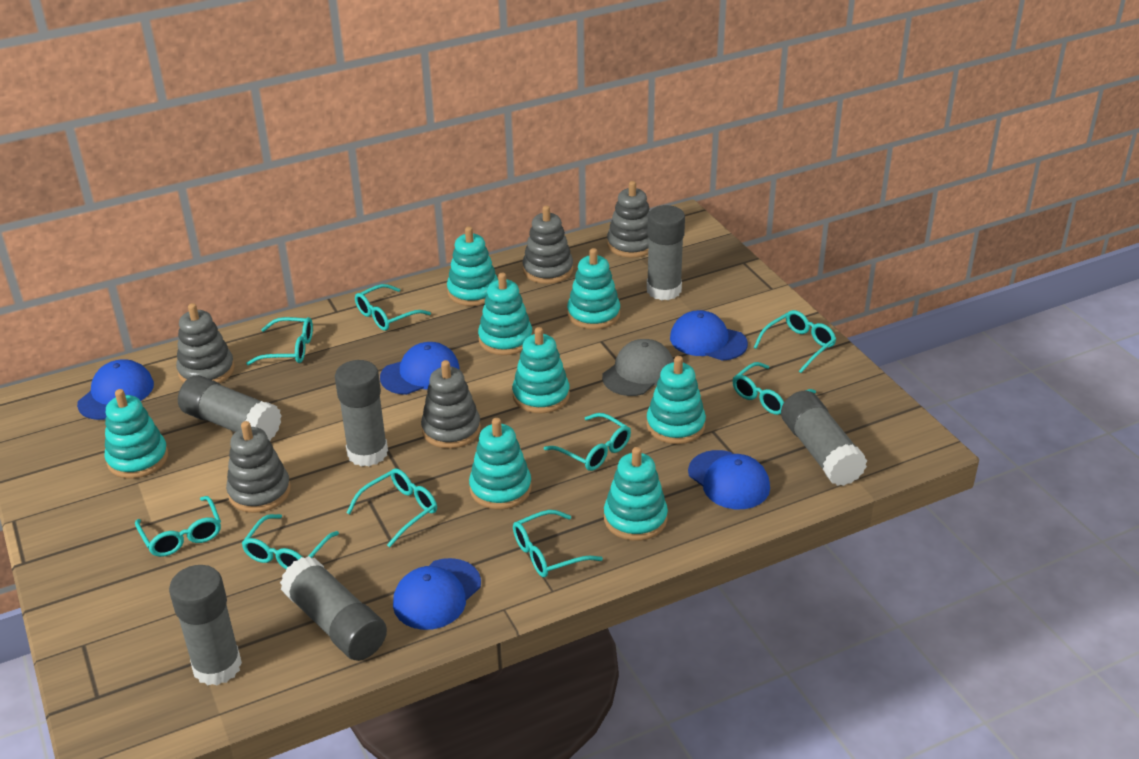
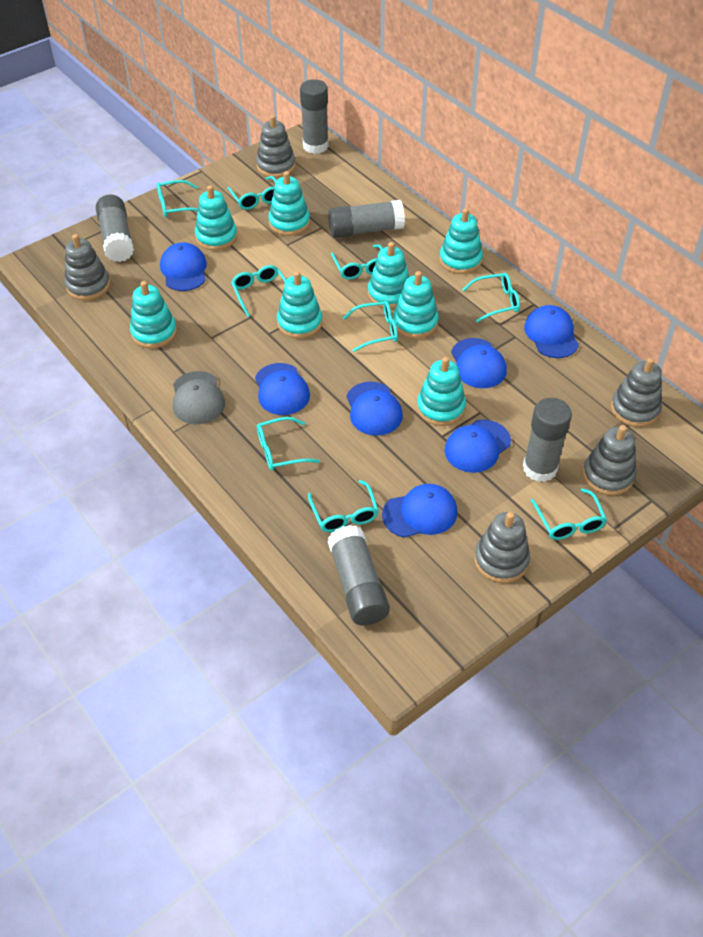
blue cap: 5 -> 7
grey glue stick: 6 -> 5

